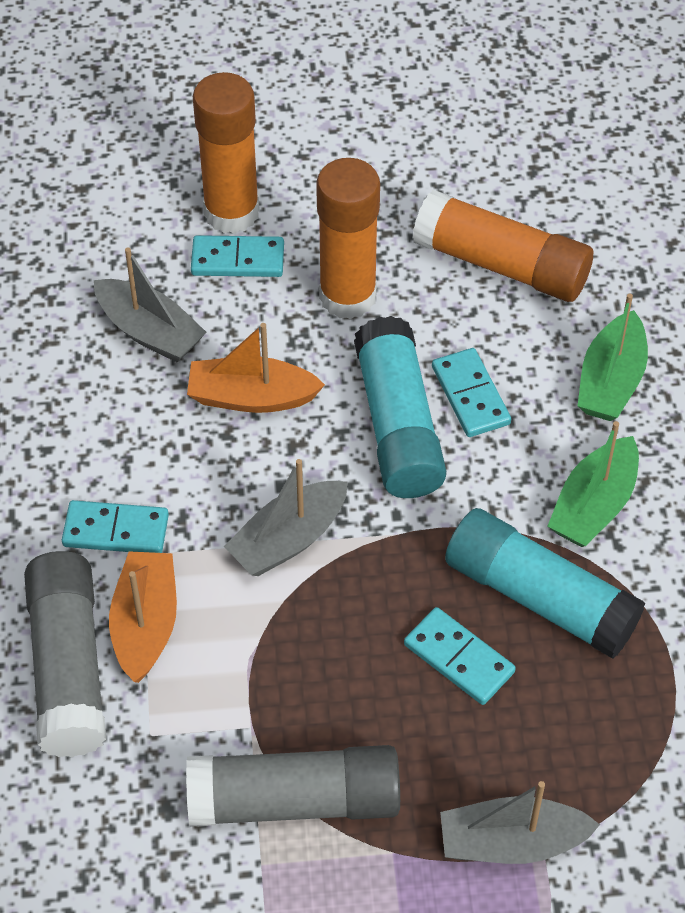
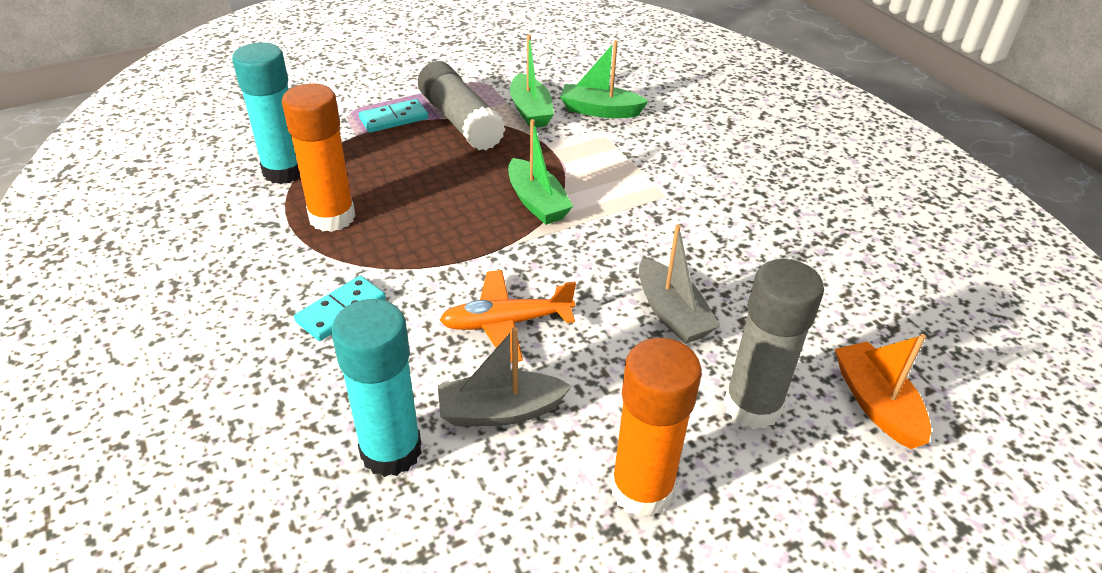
green boat: 2 -> 3
grey boat: 3 -> 2
orange boat: 2 -> 1
orange glue stick: 3 -> 2
orange plane: 0 -> 1
turquoise domino: 4 -> 2

